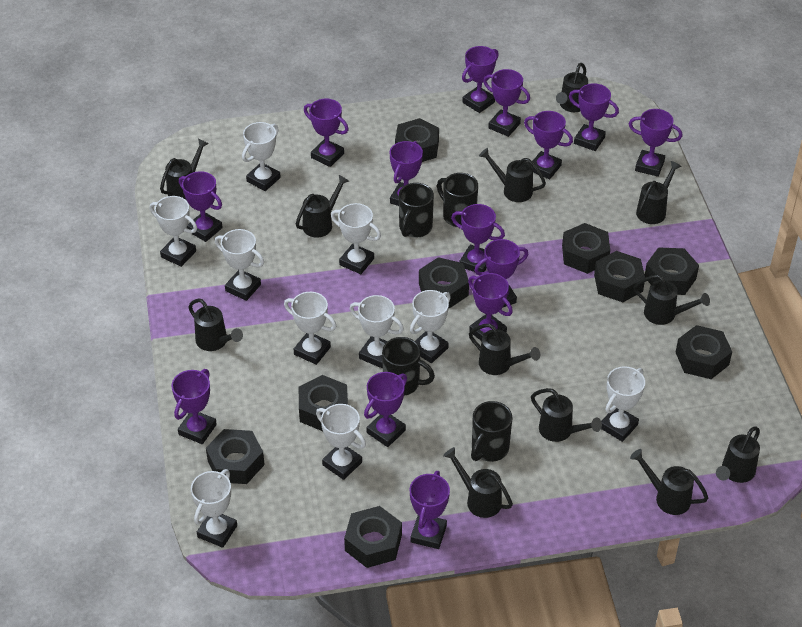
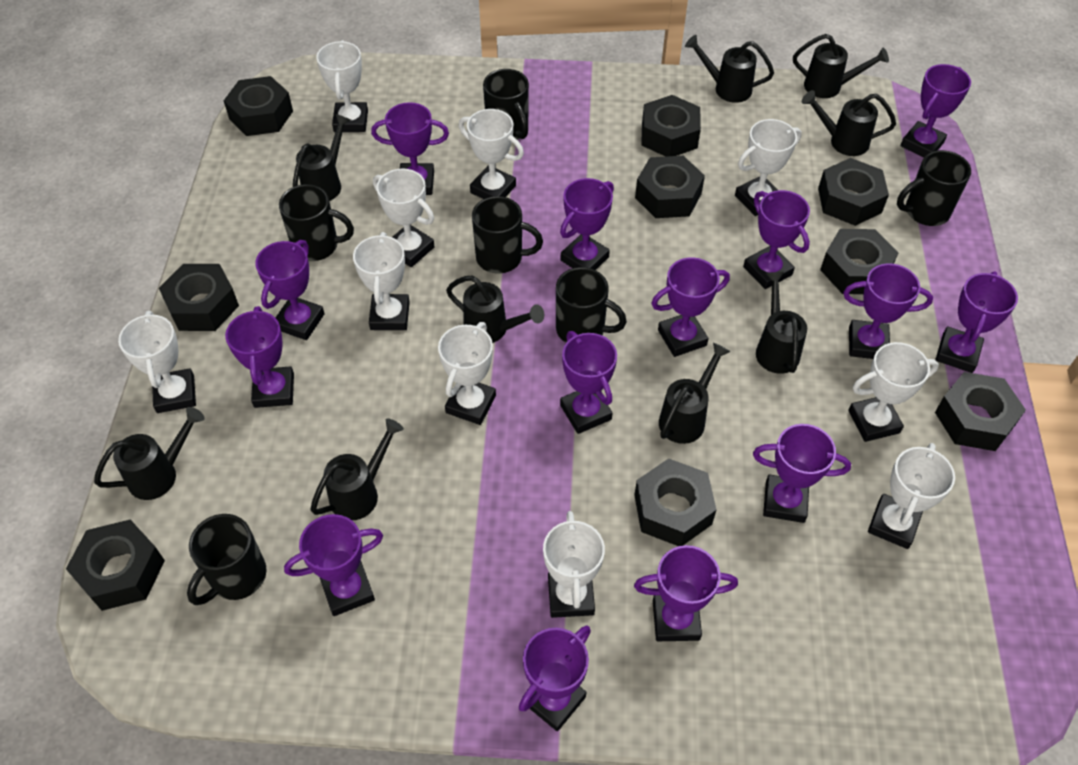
black mug: 4 -> 6
black watering can: 12 -> 9

